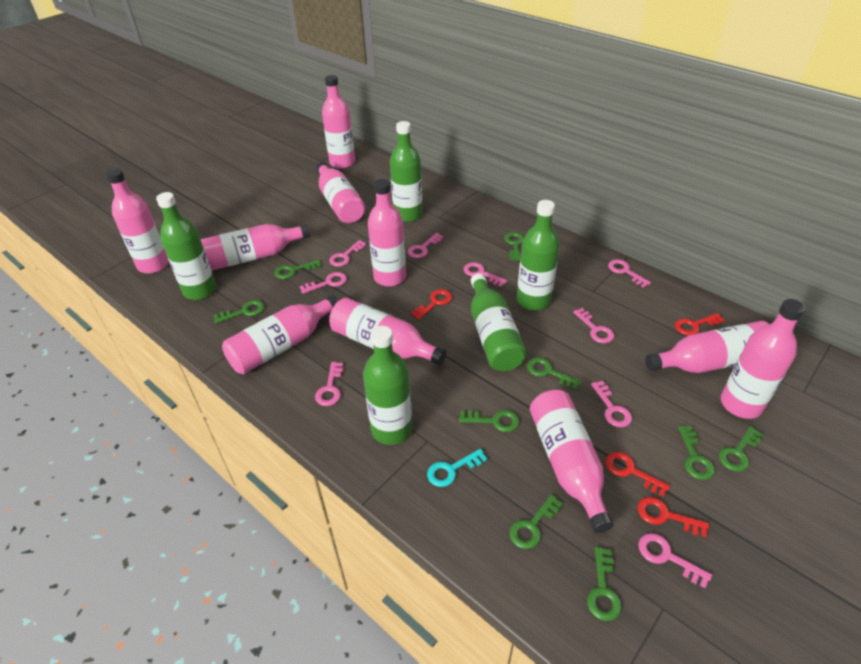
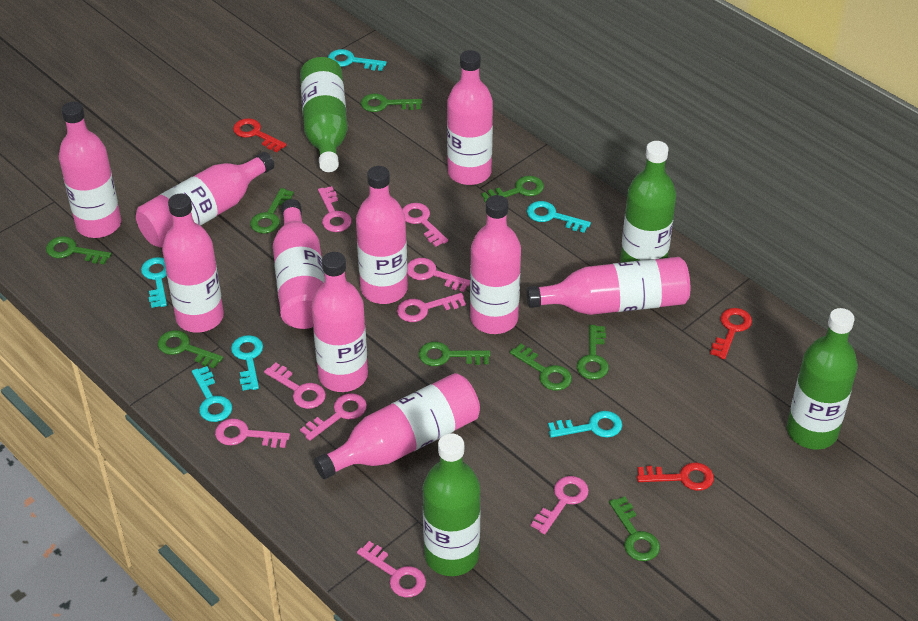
green bottle: 5 -> 4
red key: 4 -> 3
turquoise key: 1 -> 6

